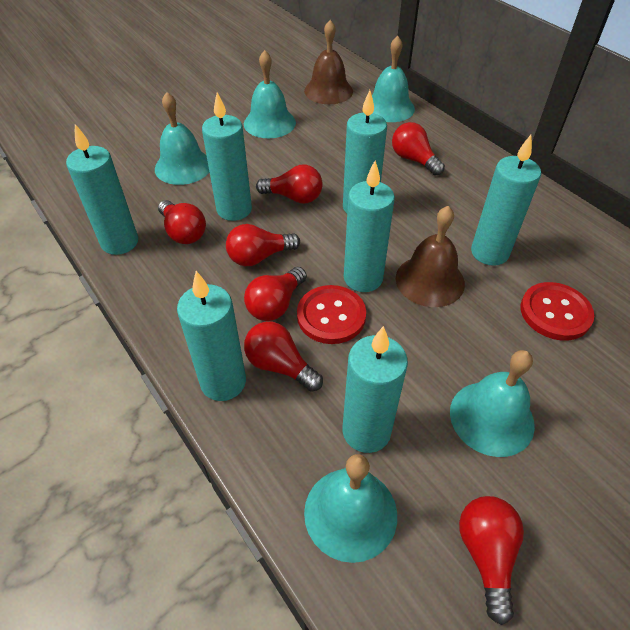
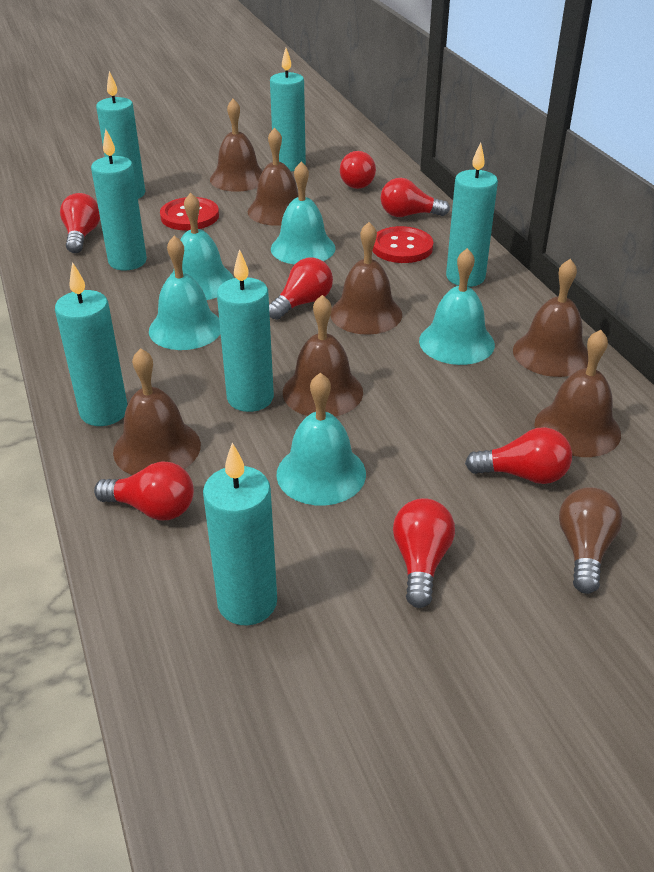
brown bell: 2 -> 7
brown light bulb: 0 -> 1

